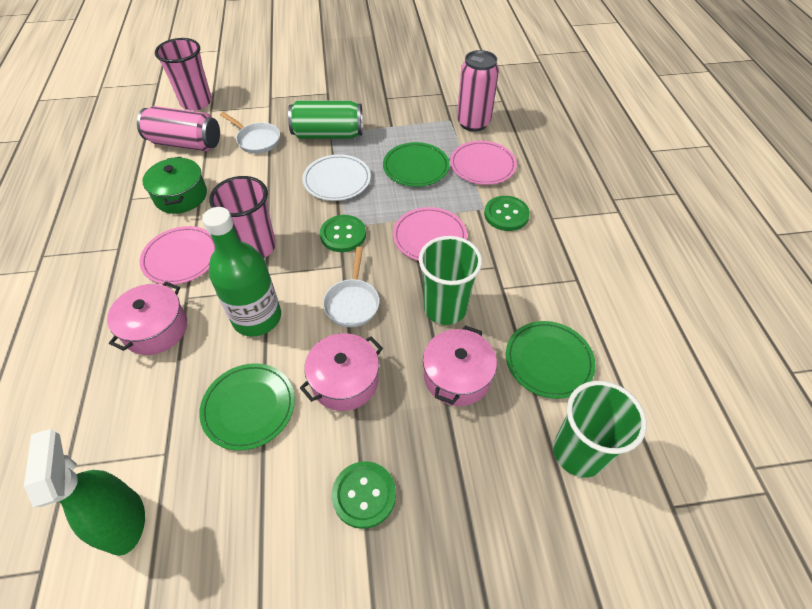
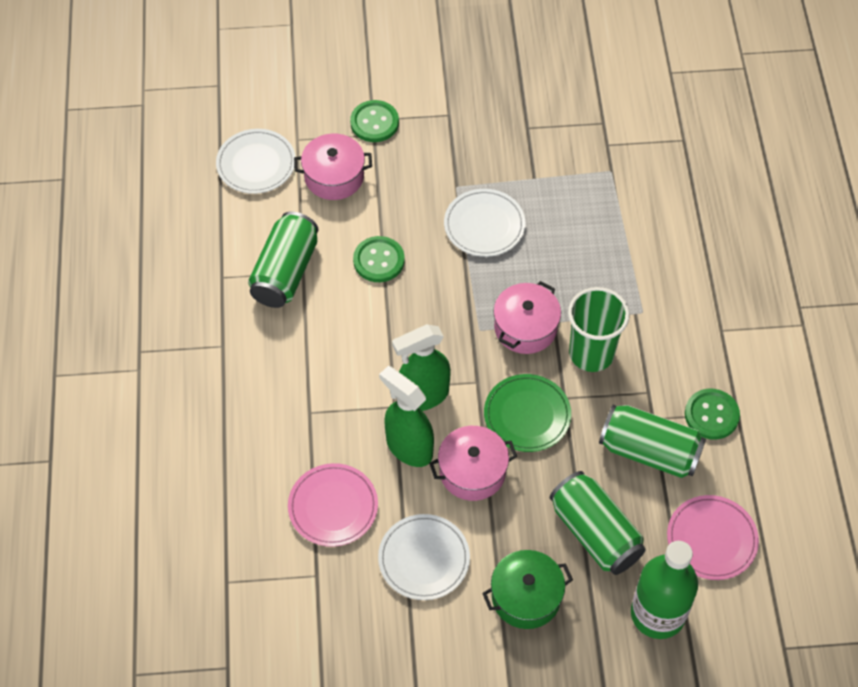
green can: 1 -> 3
green cup: 2 -> 1
green plate: 3 -> 1
green spray bottle: 1 -> 2
pink can: 2 -> 0
pink cup: 2 -> 0
pink plate: 3 -> 2
white pan: 2 -> 0
white plate: 1 -> 3

